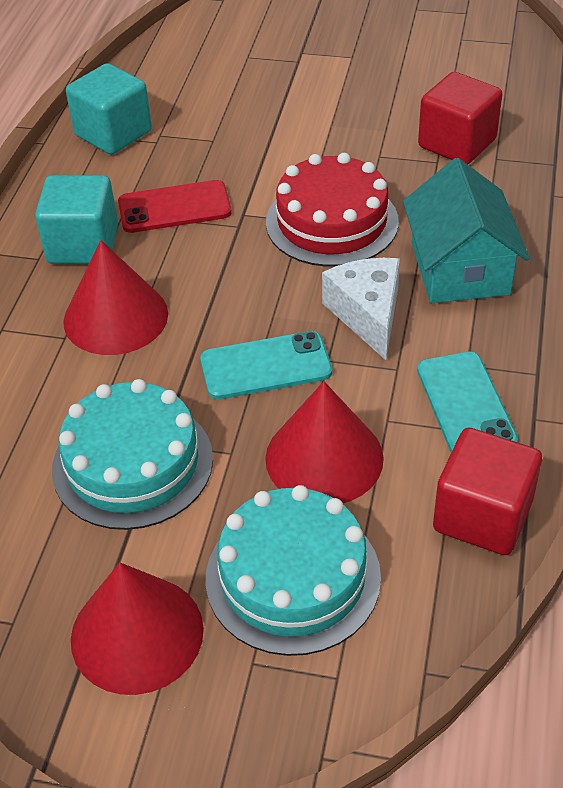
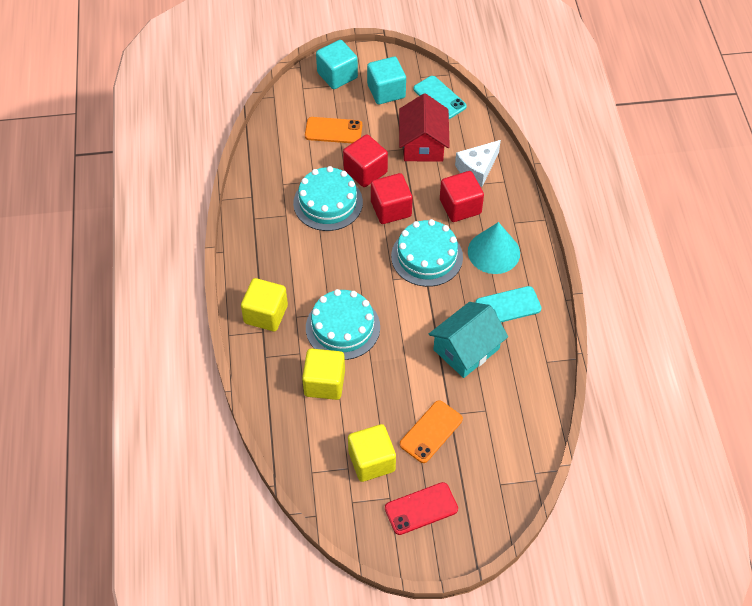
orange phone: 0 -> 2
red cake: 1 -> 0
red cone: 3 -> 0
red cube: 2 -> 3
red house: 0 -> 1
turquoise cake: 2 -> 3
turquoise cone: 0 -> 1
yellow cube: 0 -> 3

